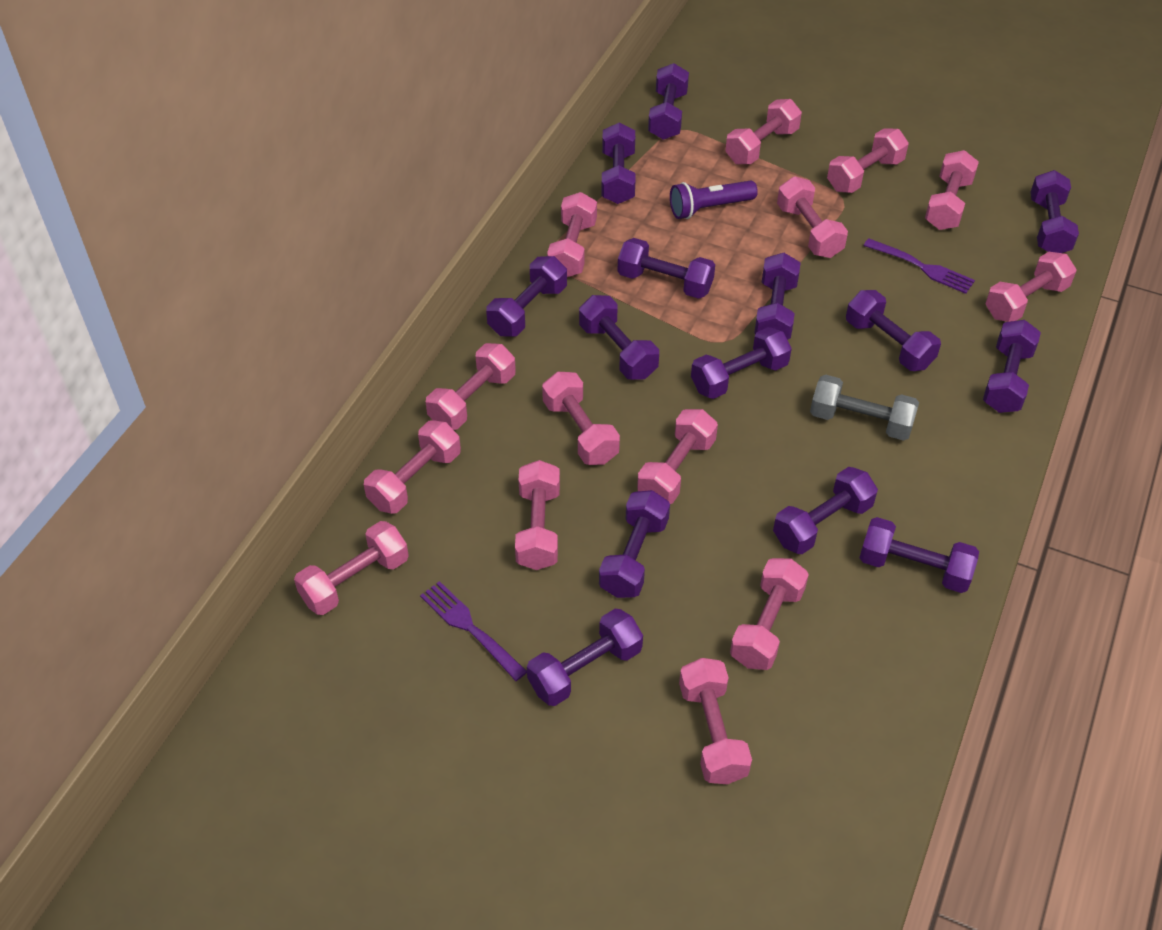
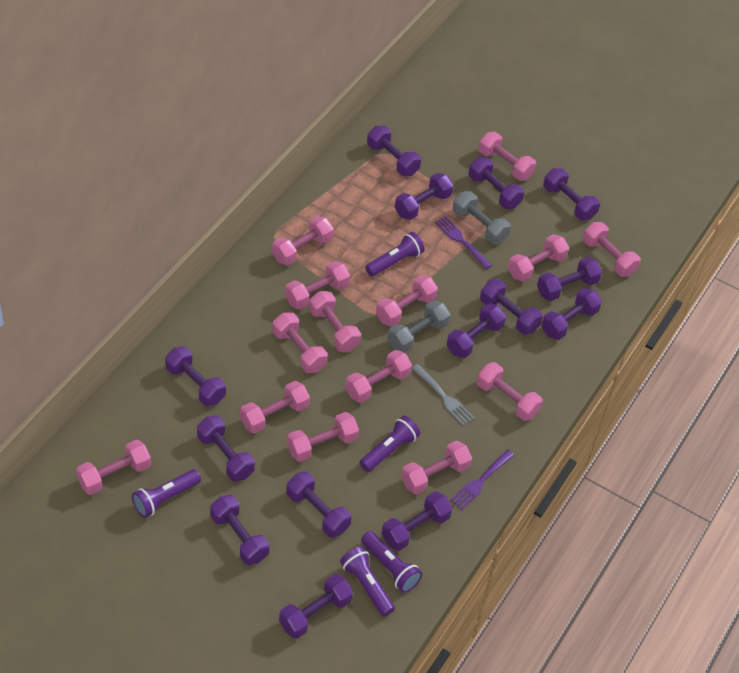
grey dumbbell: 1 -> 2
grey fork: 0 -> 1
purple flashlight: 1 -> 5

